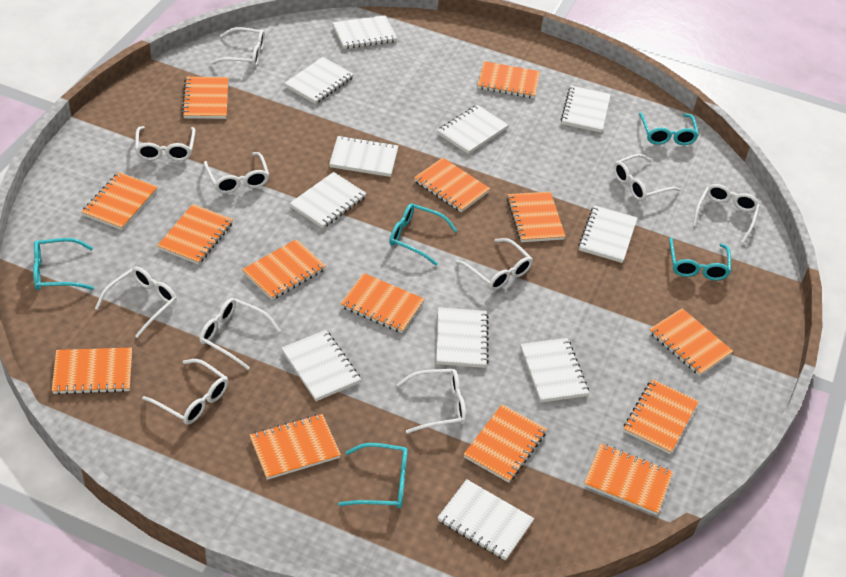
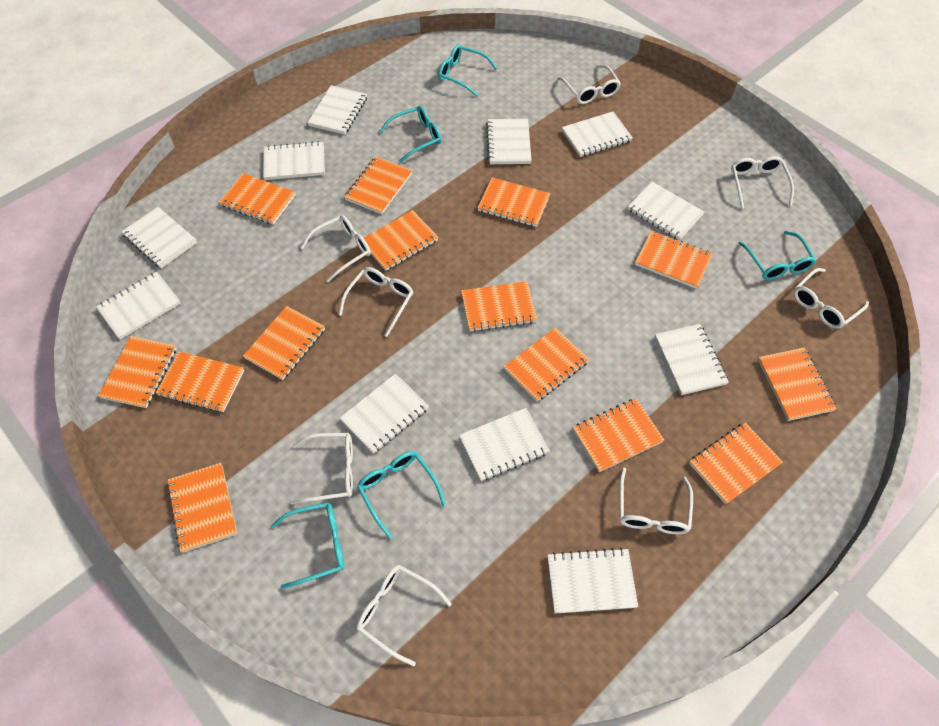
white glasses: 10 -> 8

